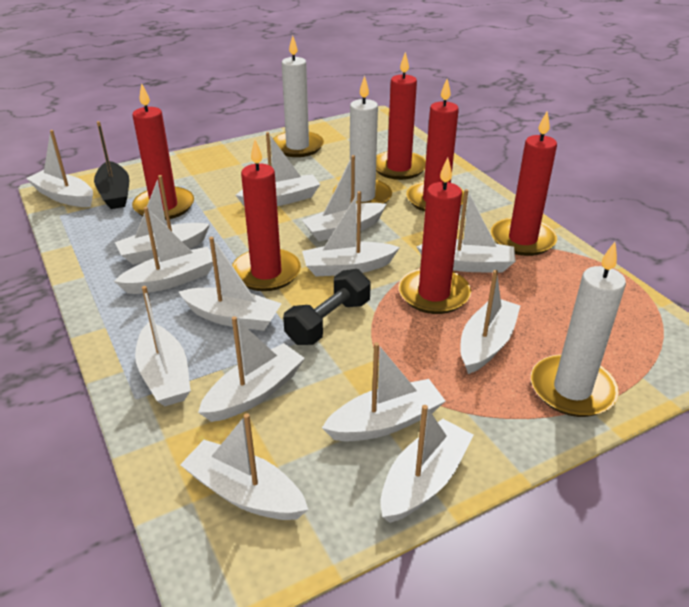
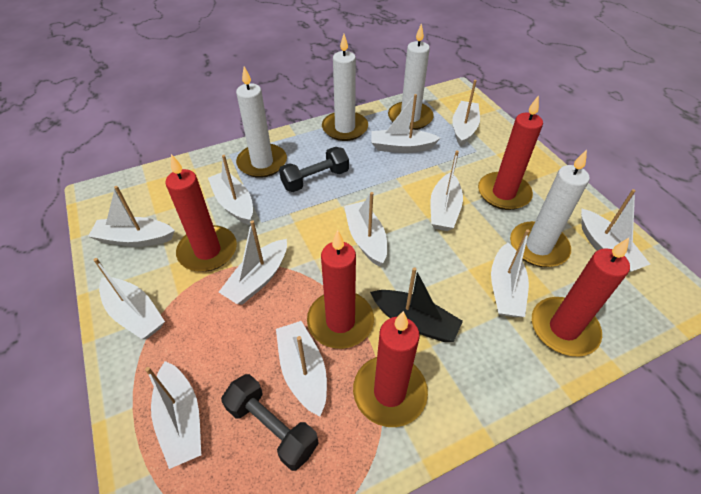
black dumbbell: 1 -> 2
red candle: 6 -> 5
white boat: 14 -> 12
white candle: 3 -> 4

